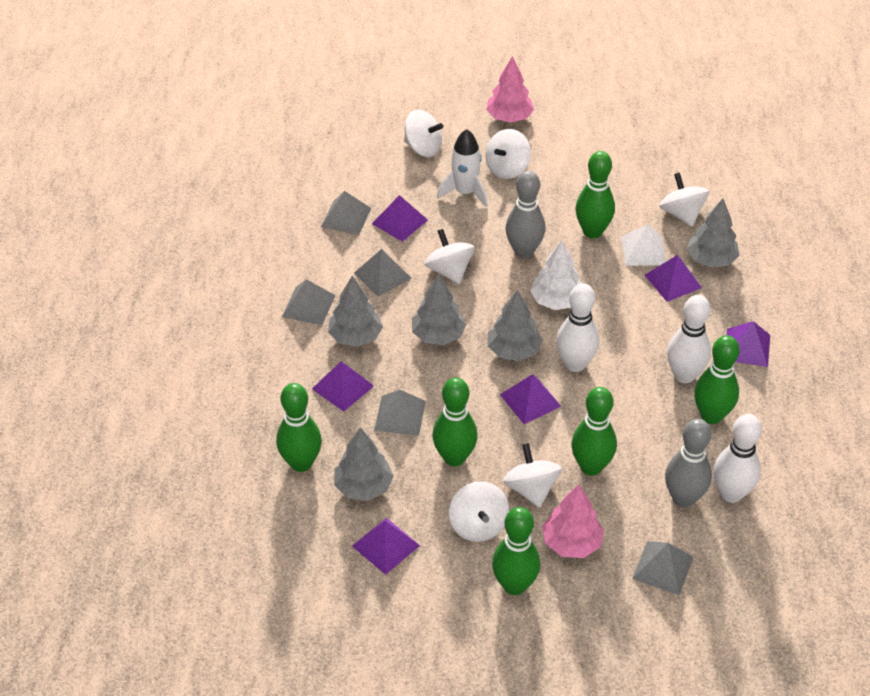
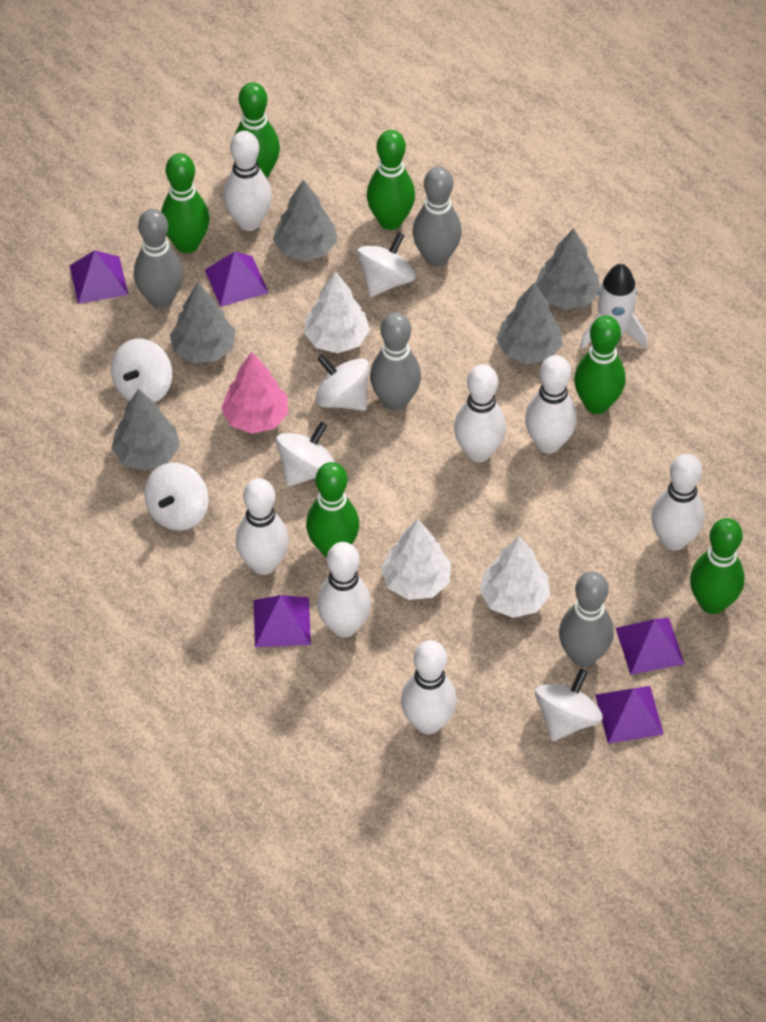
grey bowling pin: 2 -> 4
grey pyramid: 5 -> 0
pink tree: 2 -> 1
purple pyramid: 6 -> 5
white bowling pin: 3 -> 7
white pyramid: 1 -> 0
white tree: 1 -> 3

